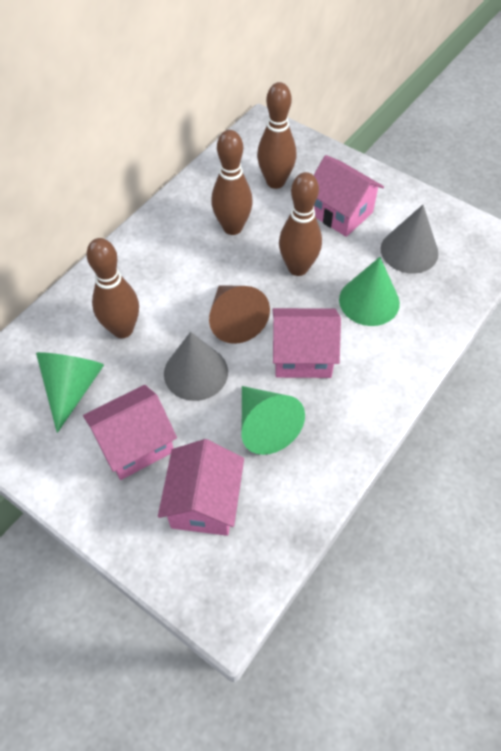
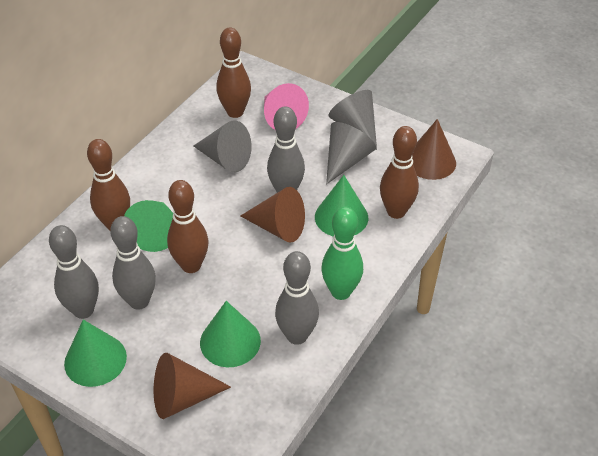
brown cone: 1 -> 3
green bowling pin: 0 -> 1
green cone: 3 -> 4
grey bowling pin: 0 -> 4
grey cone: 2 -> 3
pink cone: 0 -> 1
pink house: 4 -> 0

